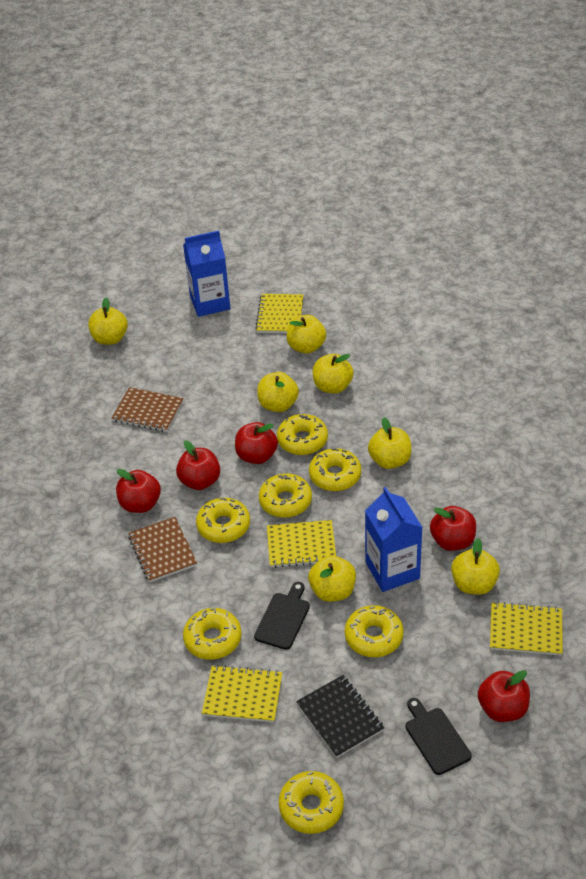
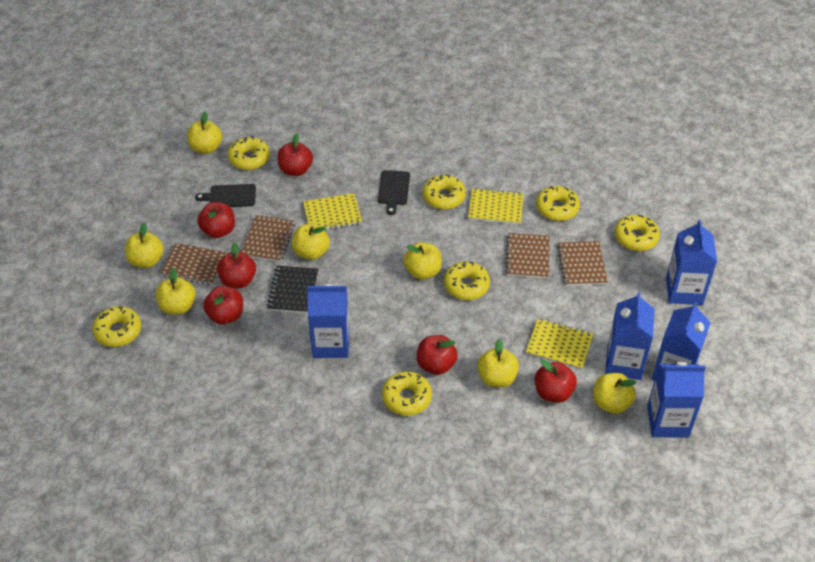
blue carton: 2 -> 5
brown notebook: 2 -> 4
red apple: 5 -> 6
yellow notebook: 4 -> 3

